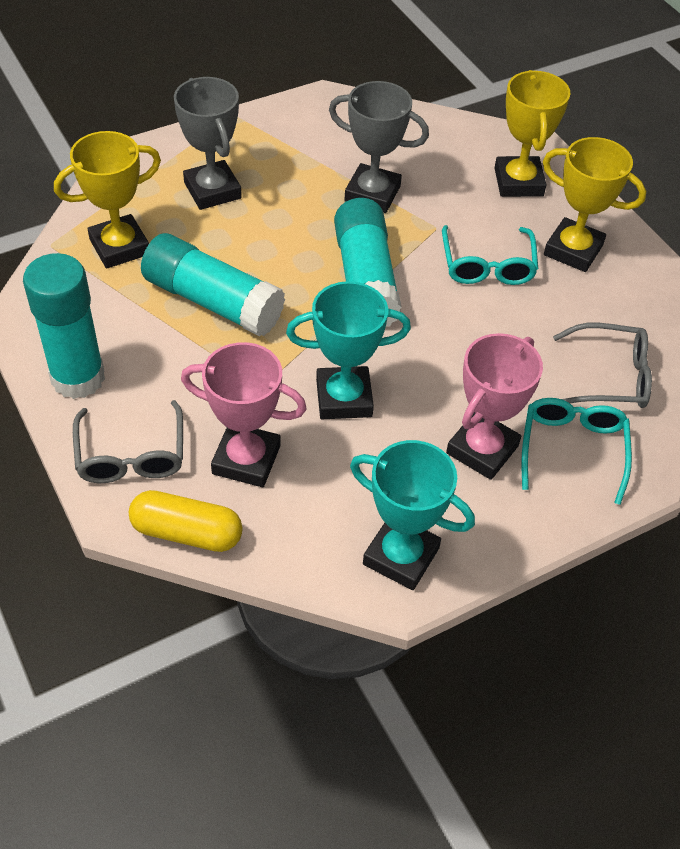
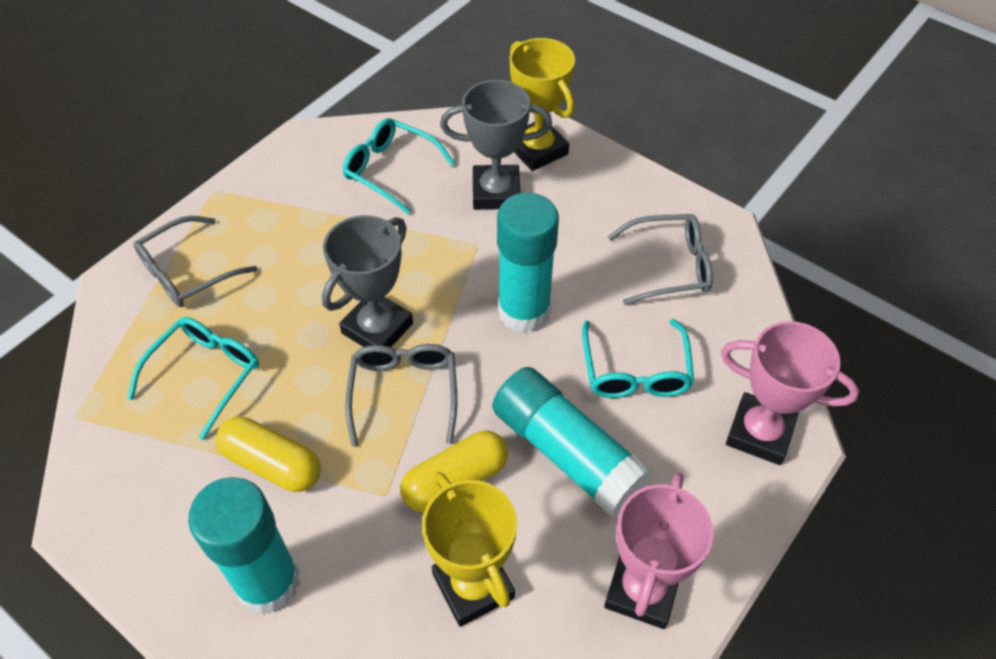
grey glasses: 2 -> 3
turquoise glasses: 2 -> 3
turquoise trophy: 2 -> 0
yellow capsule: 1 -> 2
yellow trophy: 3 -> 2

